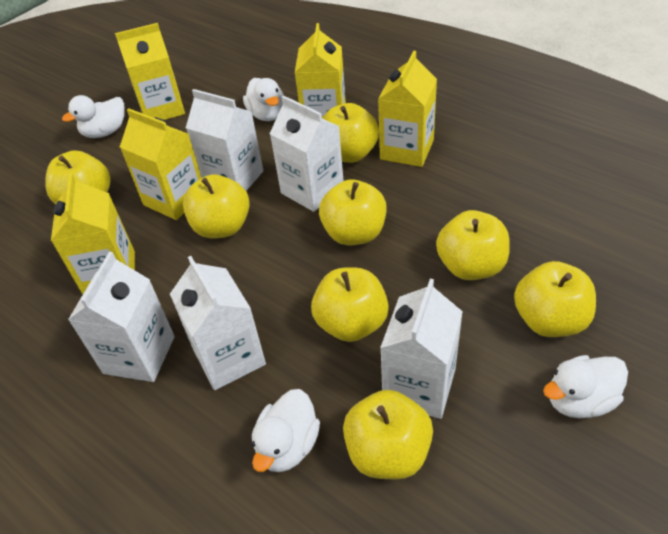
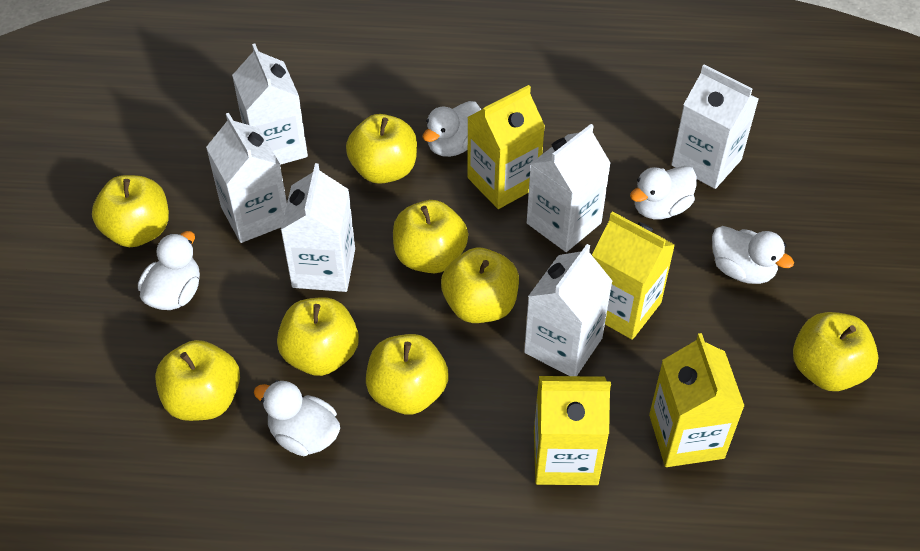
white carton: 5 -> 6
white duck: 4 -> 5
yellow carton: 5 -> 4

